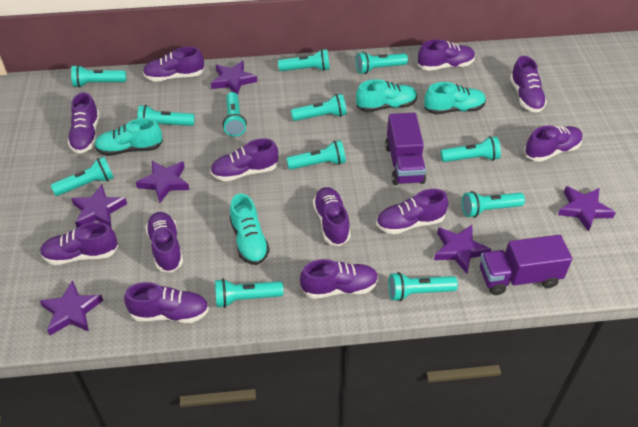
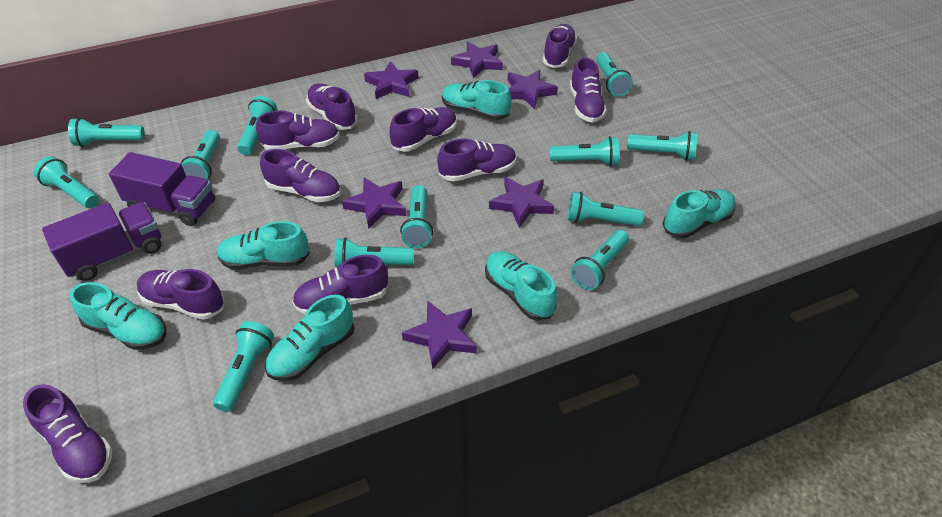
purple shoe: 12 -> 10
turquoise shoe: 4 -> 6

